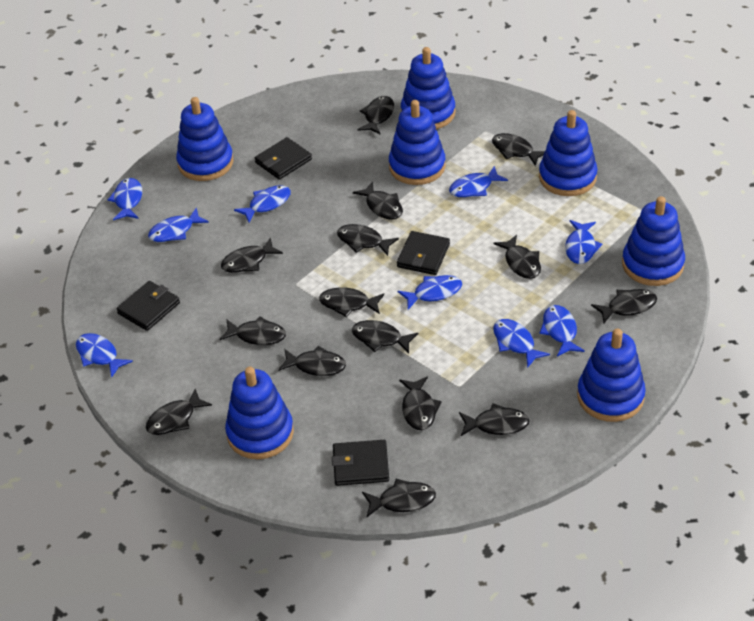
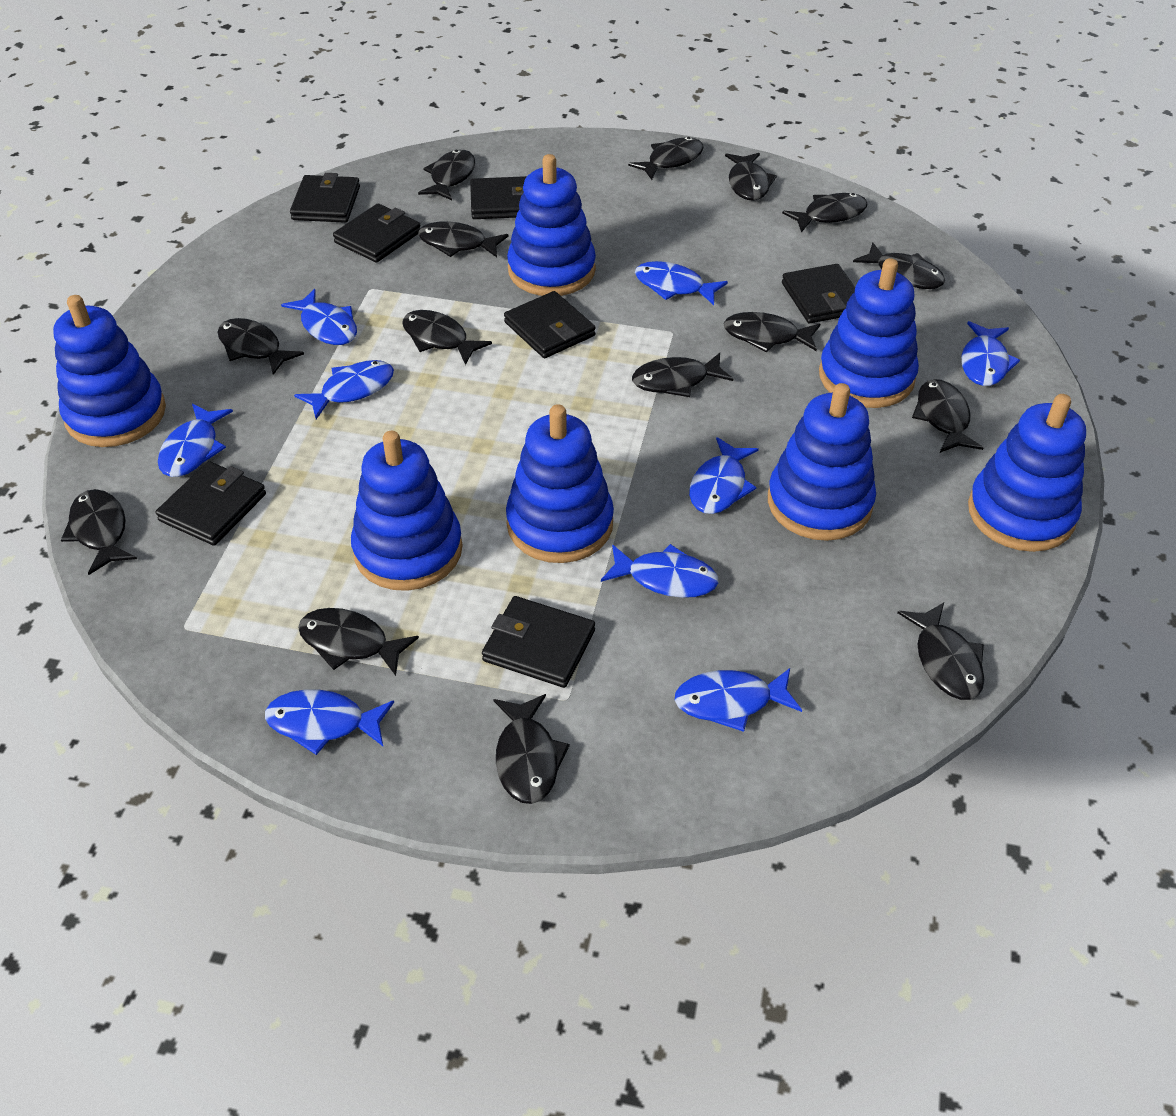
black wallet: 4 -> 7

